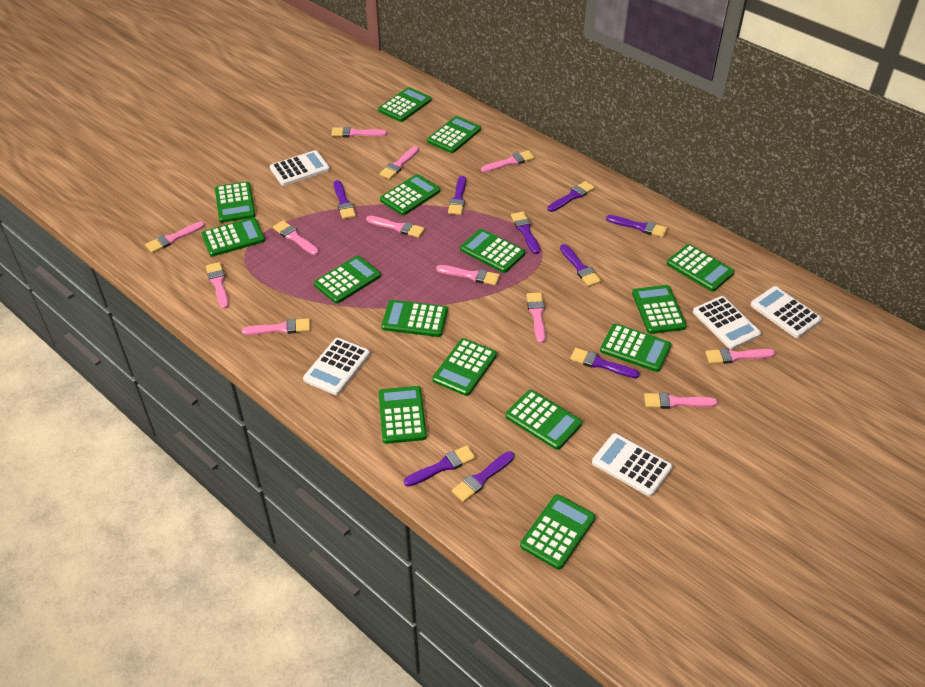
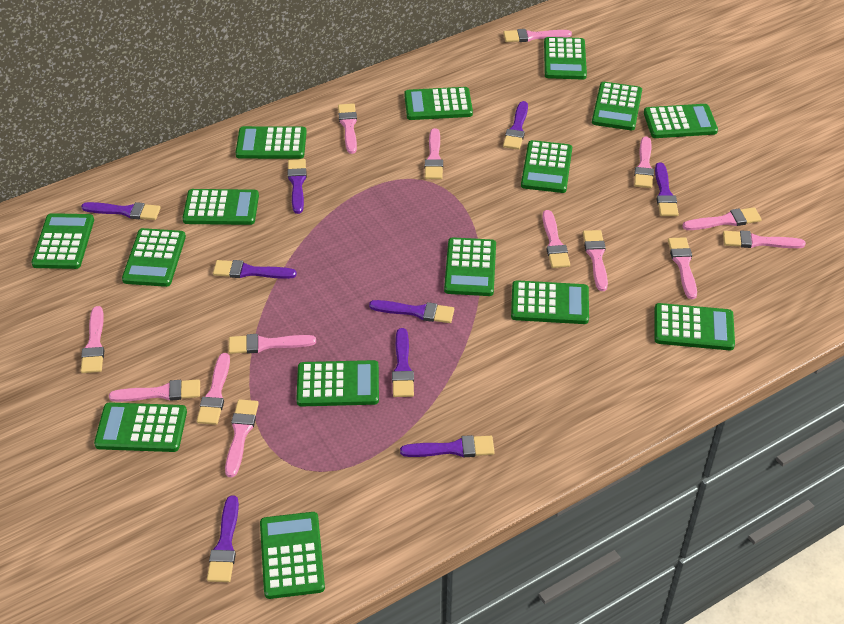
pink brush: 12 -> 14
white calculator: 5 -> 0

